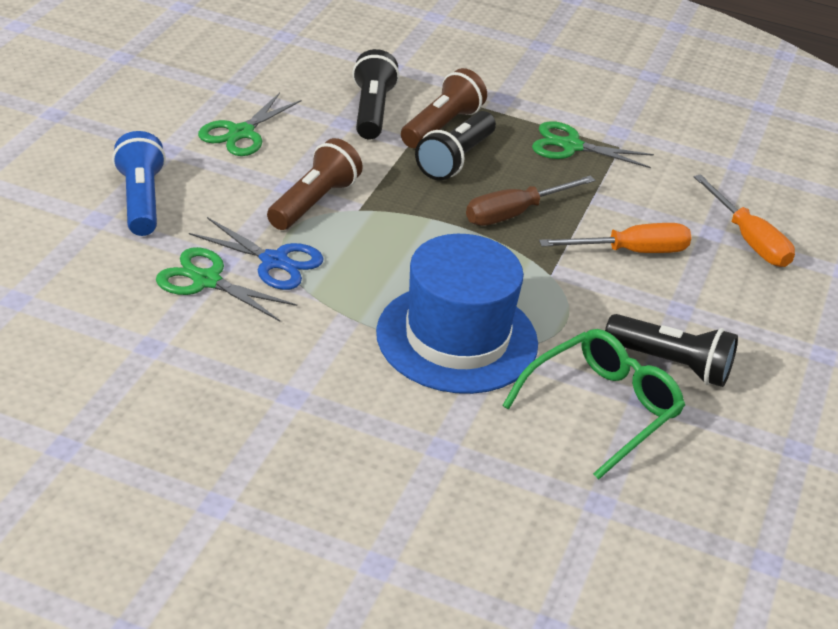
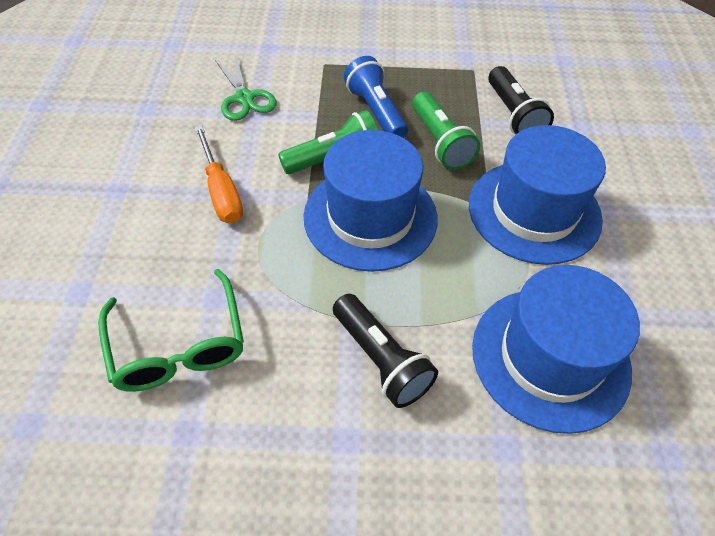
black flashlight: 3 -> 2
blue hat: 1 -> 3
blue scissors: 1 -> 0
brown flashlight: 2 -> 0
brown screwdriver: 1 -> 0
green flashlight: 0 -> 2
green scissors: 3 -> 1
orange screwdriver: 2 -> 1

